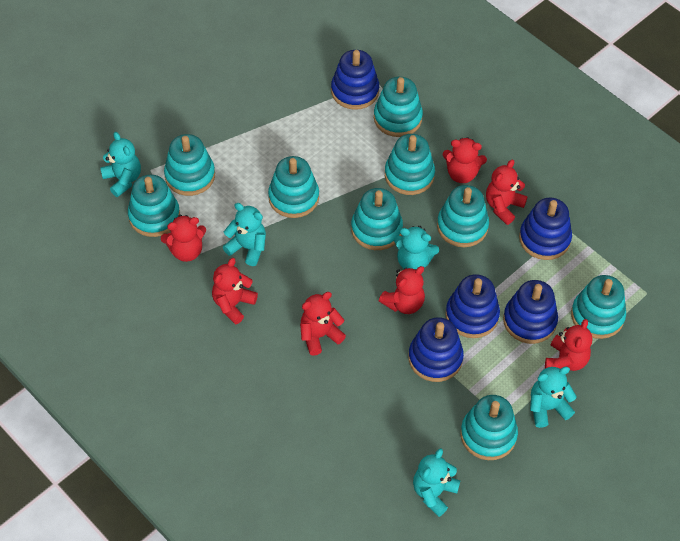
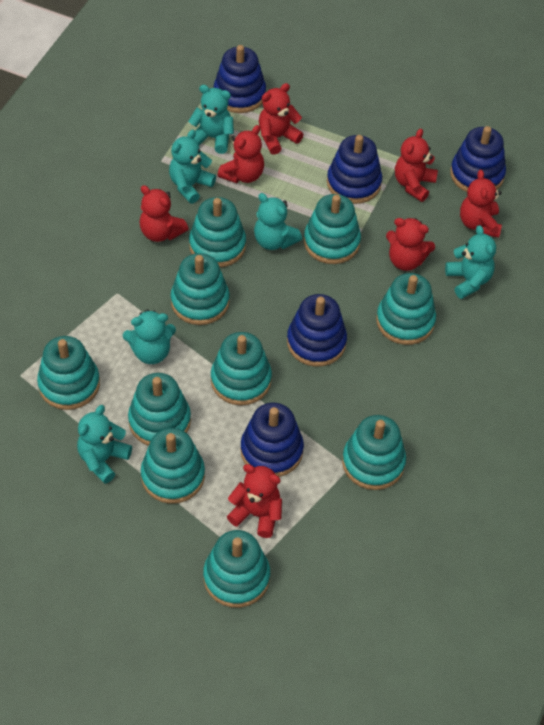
turquoise stacking toy: 9 -> 10
turquoise teddy bear: 5 -> 6

